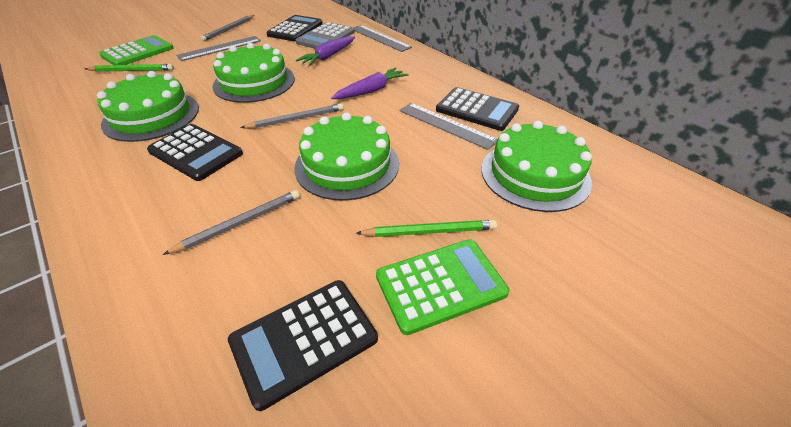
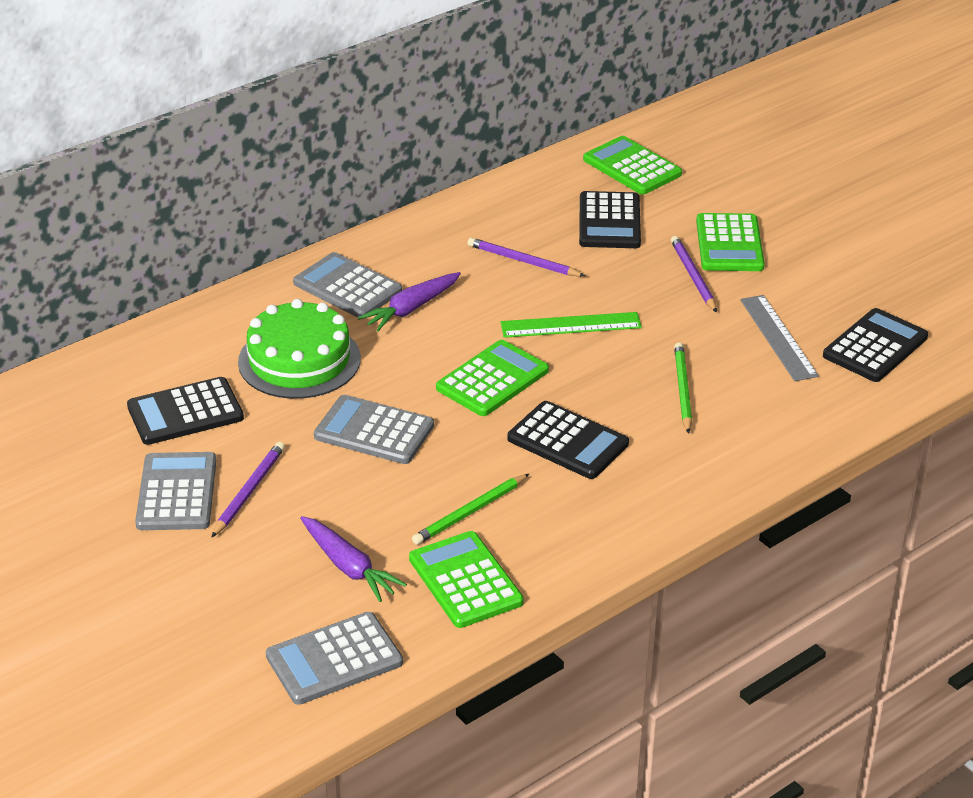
green cake: 4 -> 1
green calculator: 2 -> 4
green ruler: 0 -> 1
grey calculator: 1 -> 4
grey pencil: 3 -> 0
grey ruler: 3 -> 1
purple pencil: 0 -> 3

